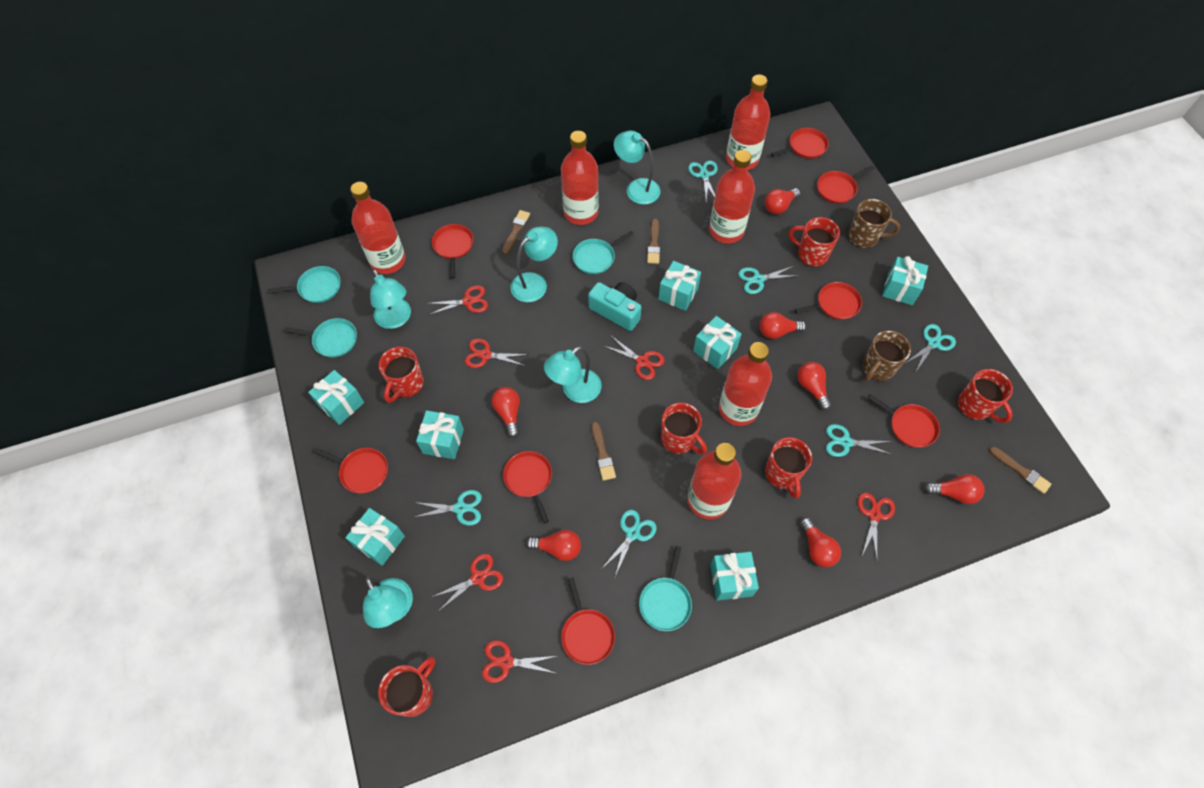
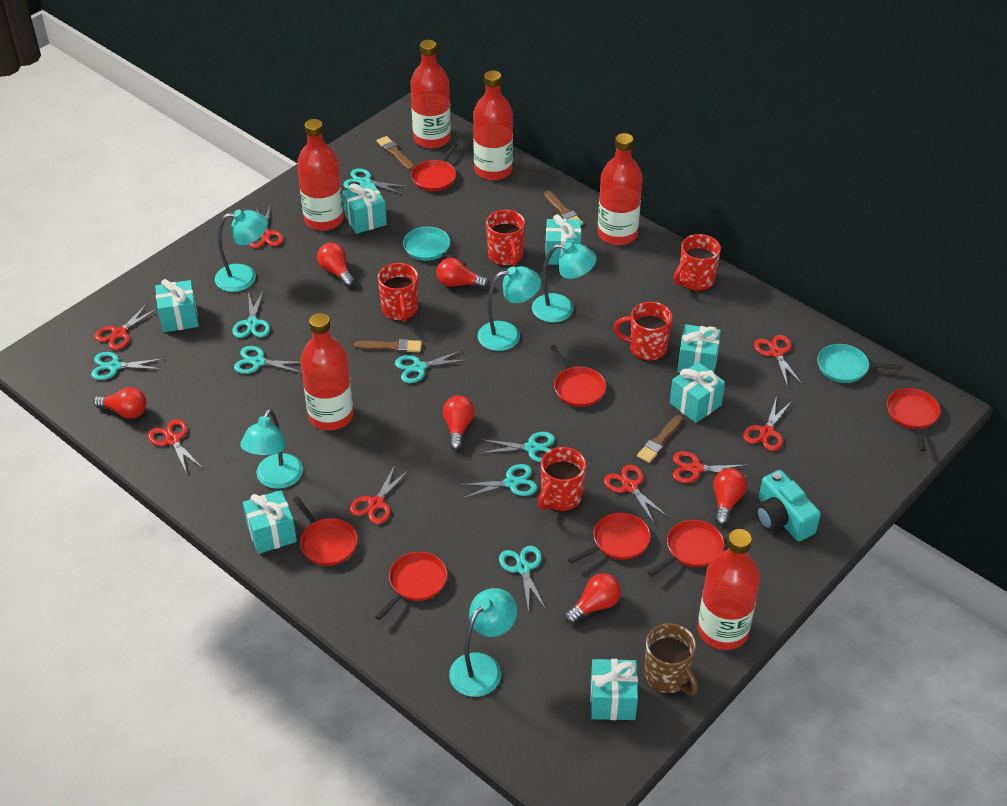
brown mug: 2 -> 1
red light bulb: 7 -> 6
red mug: 6 -> 5
red pan: 8 -> 7
red scissors: 6 -> 8
turquoise pan: 4 -> 2
turquoise scissors: 6 -> 8

